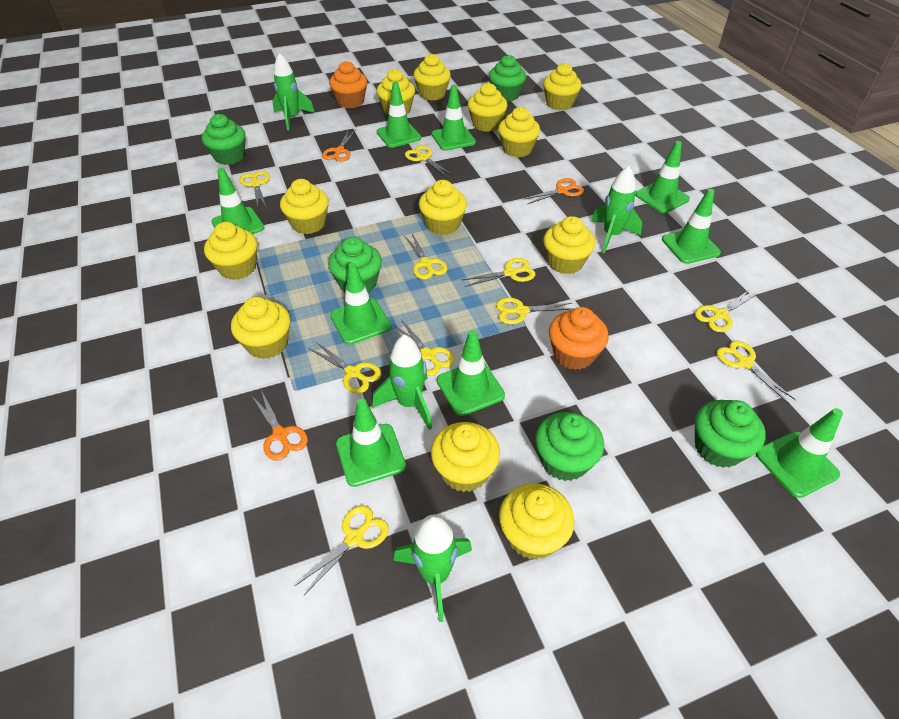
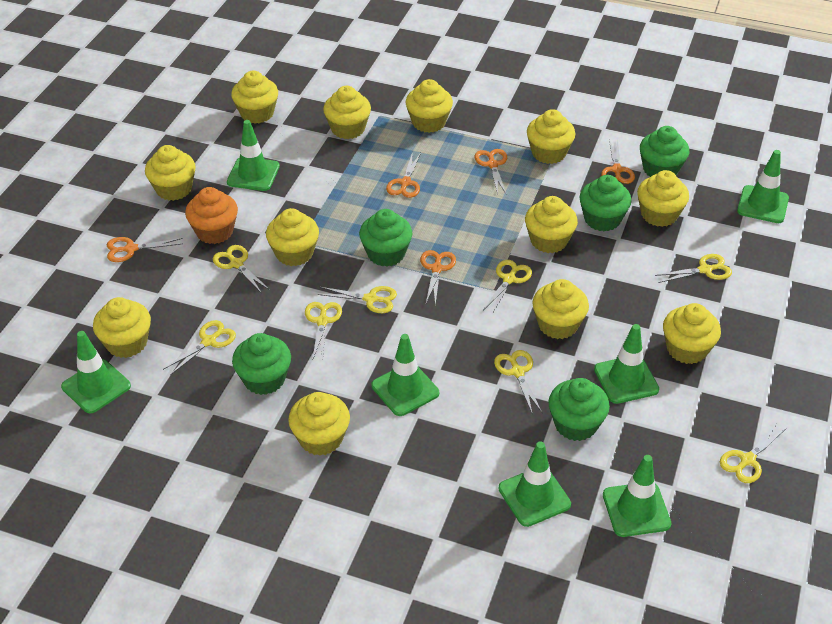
green rocket: 4 -> 0
green traffic cone: 9 -> 7
orange cupcake: 2 -> 1
orange scissors: 3 -> 5
yellow scissors: 10 -> 8

